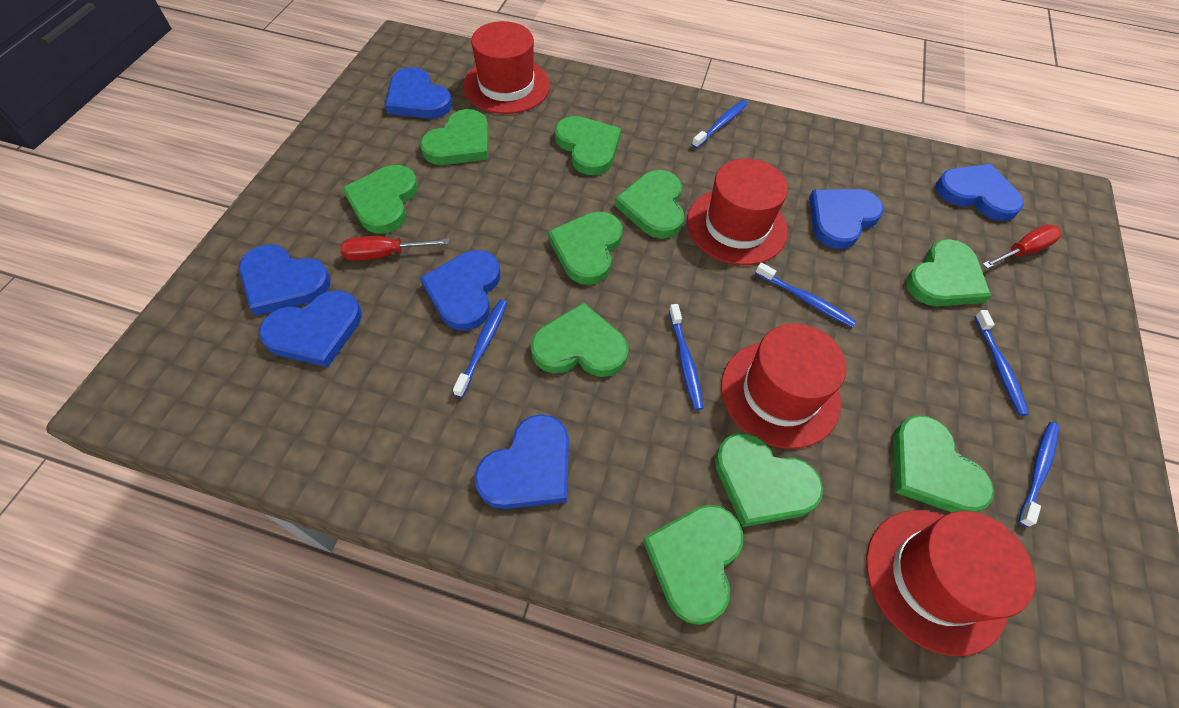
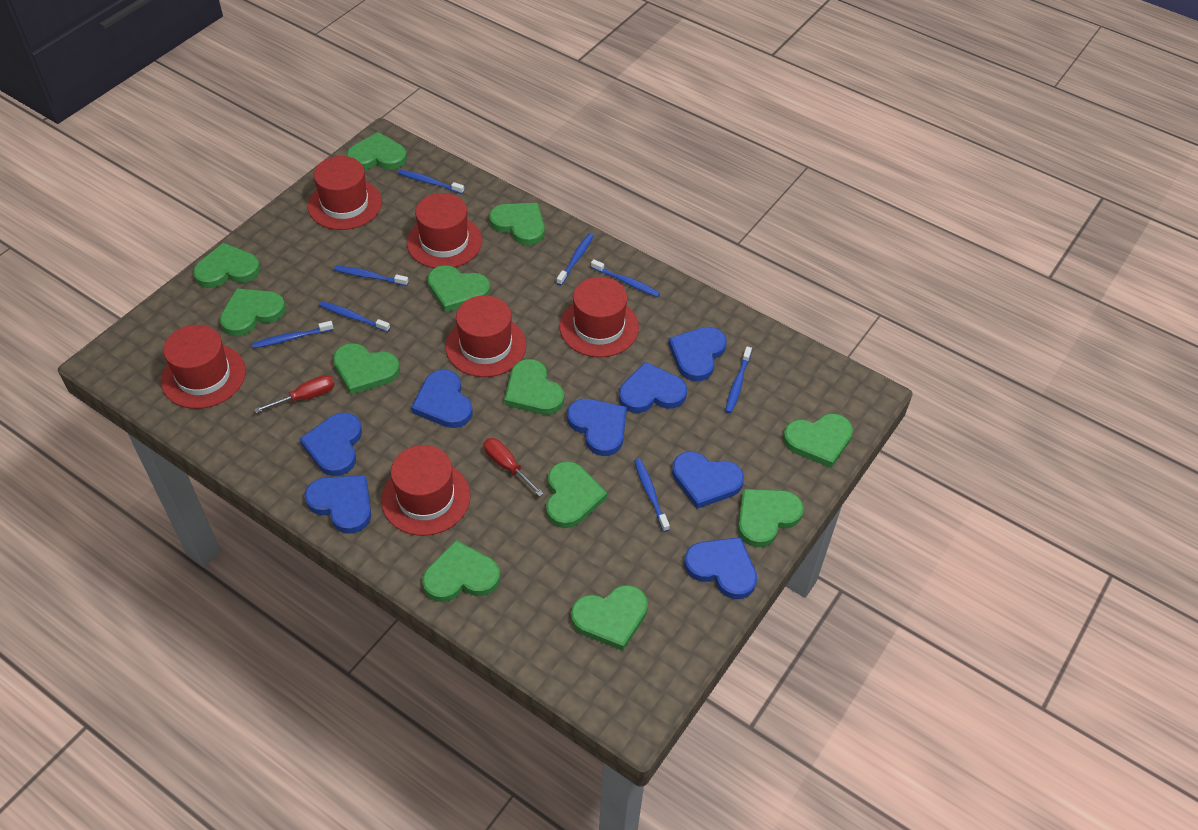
blue heart: 7 -> 8
blue toothbrush: 6 -> 8
green heart: 10 -> 12
red hat: 4 -> 6

